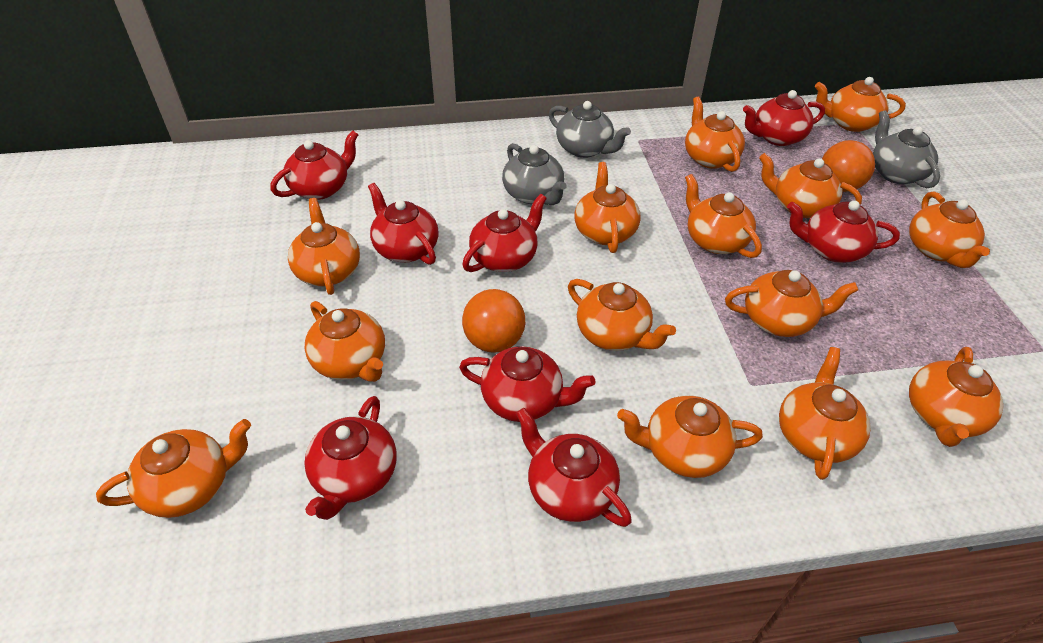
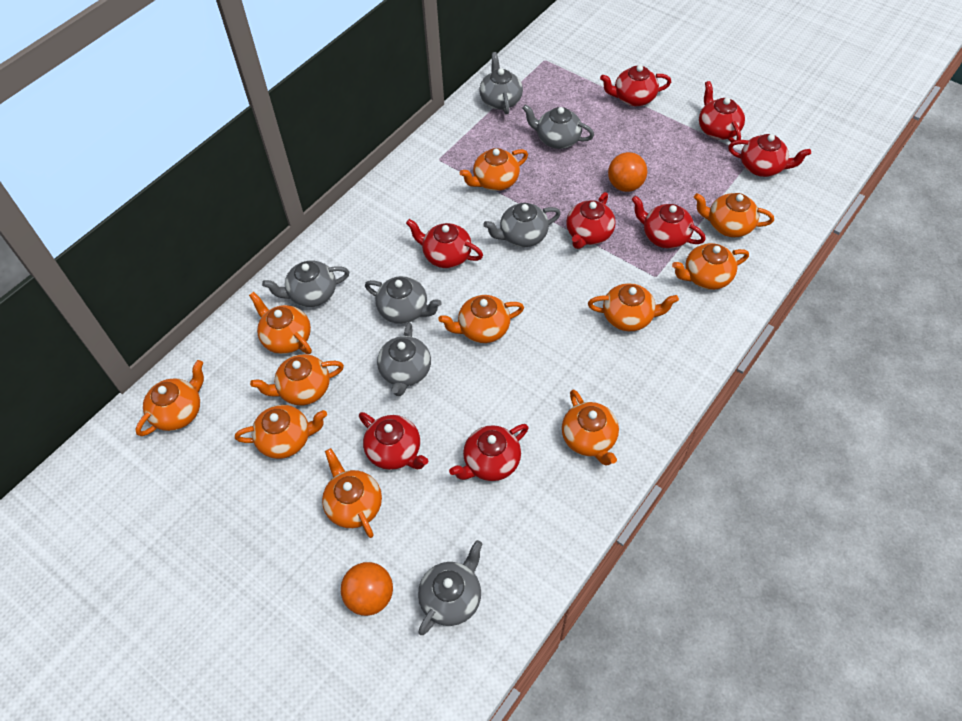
grey teapot: 3 -> 7
orange teapot: 14 -> 11

